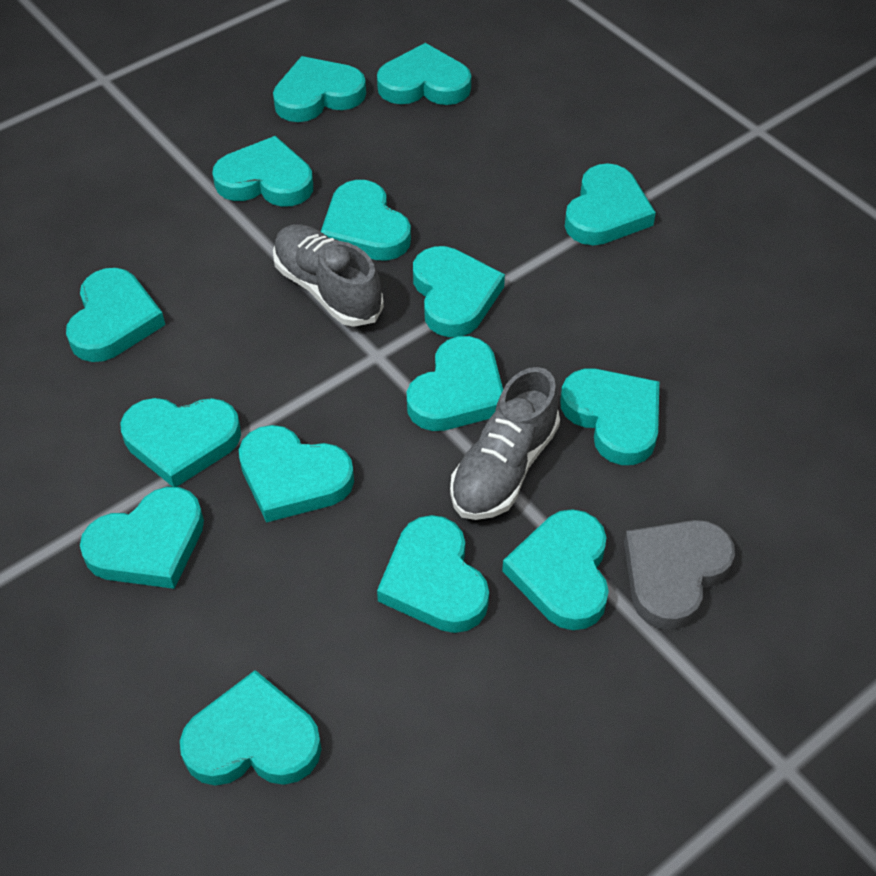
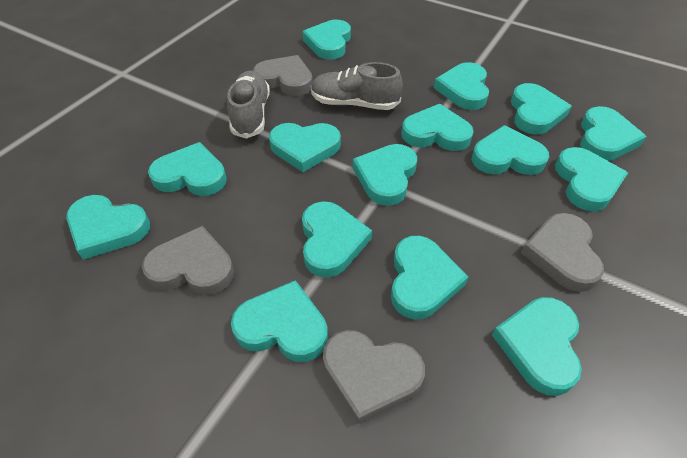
grey heart: 1 -> 4

